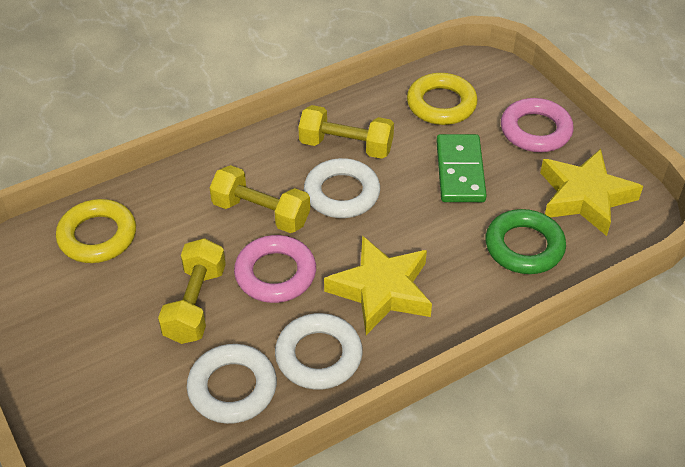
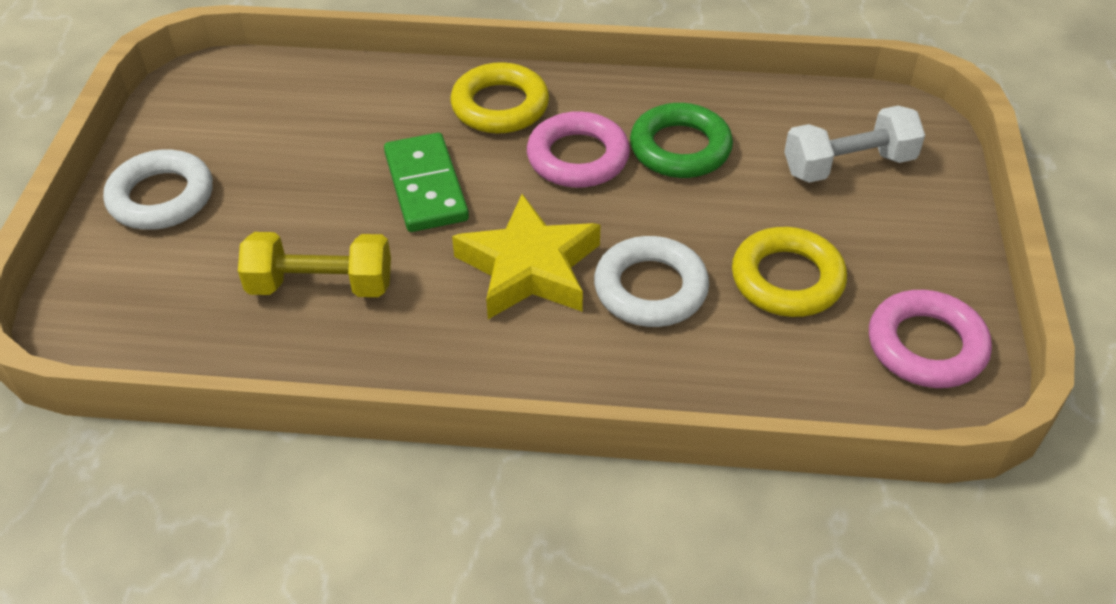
white dumbbell: 0 -> 1
white ring: 3 -> 2
yellow dumbbell: 3 -> 1
yellow star: 2 -> 1

